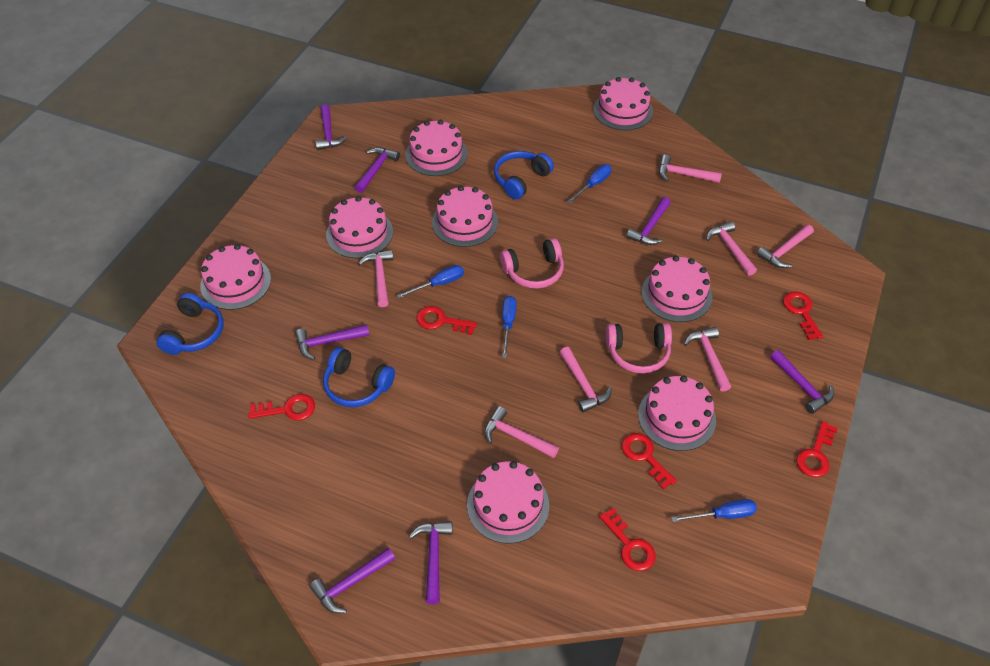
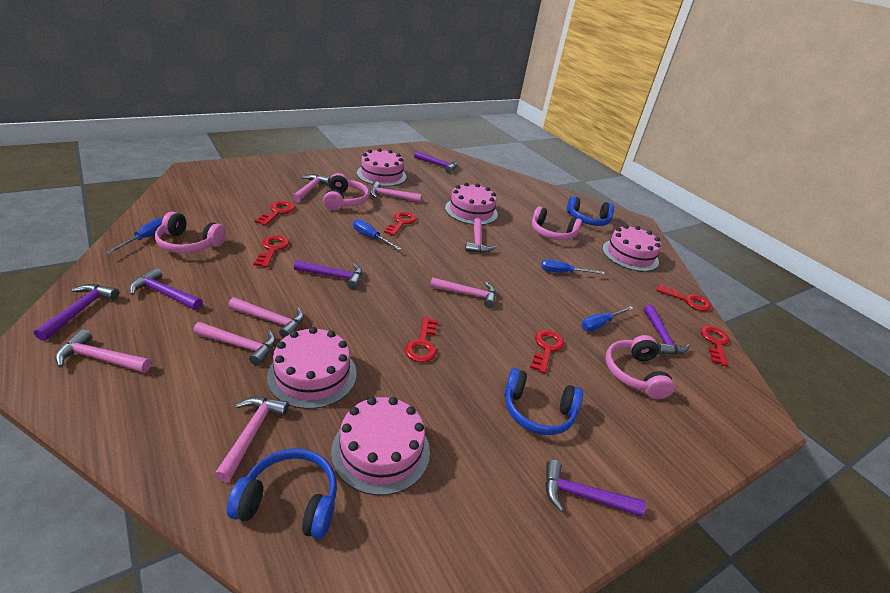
pink cake: 8 -> 5
pink hammer: 7 -> 8
pink headphones: 2 -> 4
purple hammer: 7 -> 6
red key: 6 -> 7

